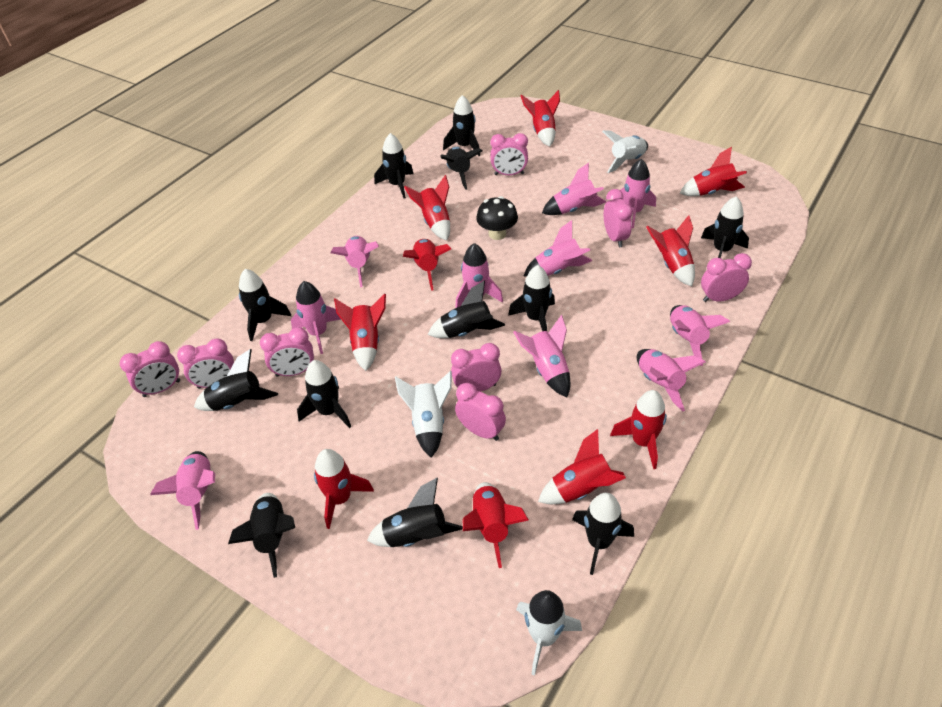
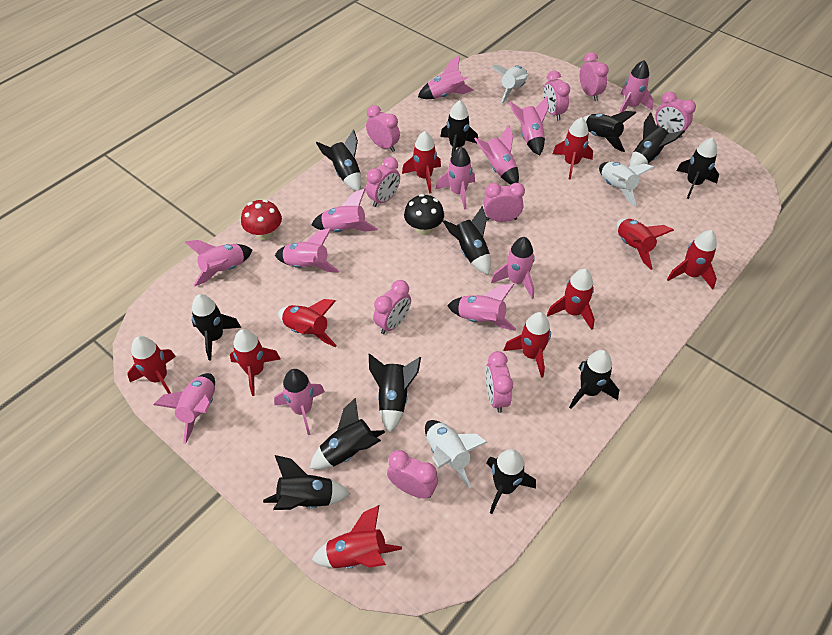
pink clock: 8 -> 9
pink rocket: 10 -> 12
red mushroom: 0 -> 1

